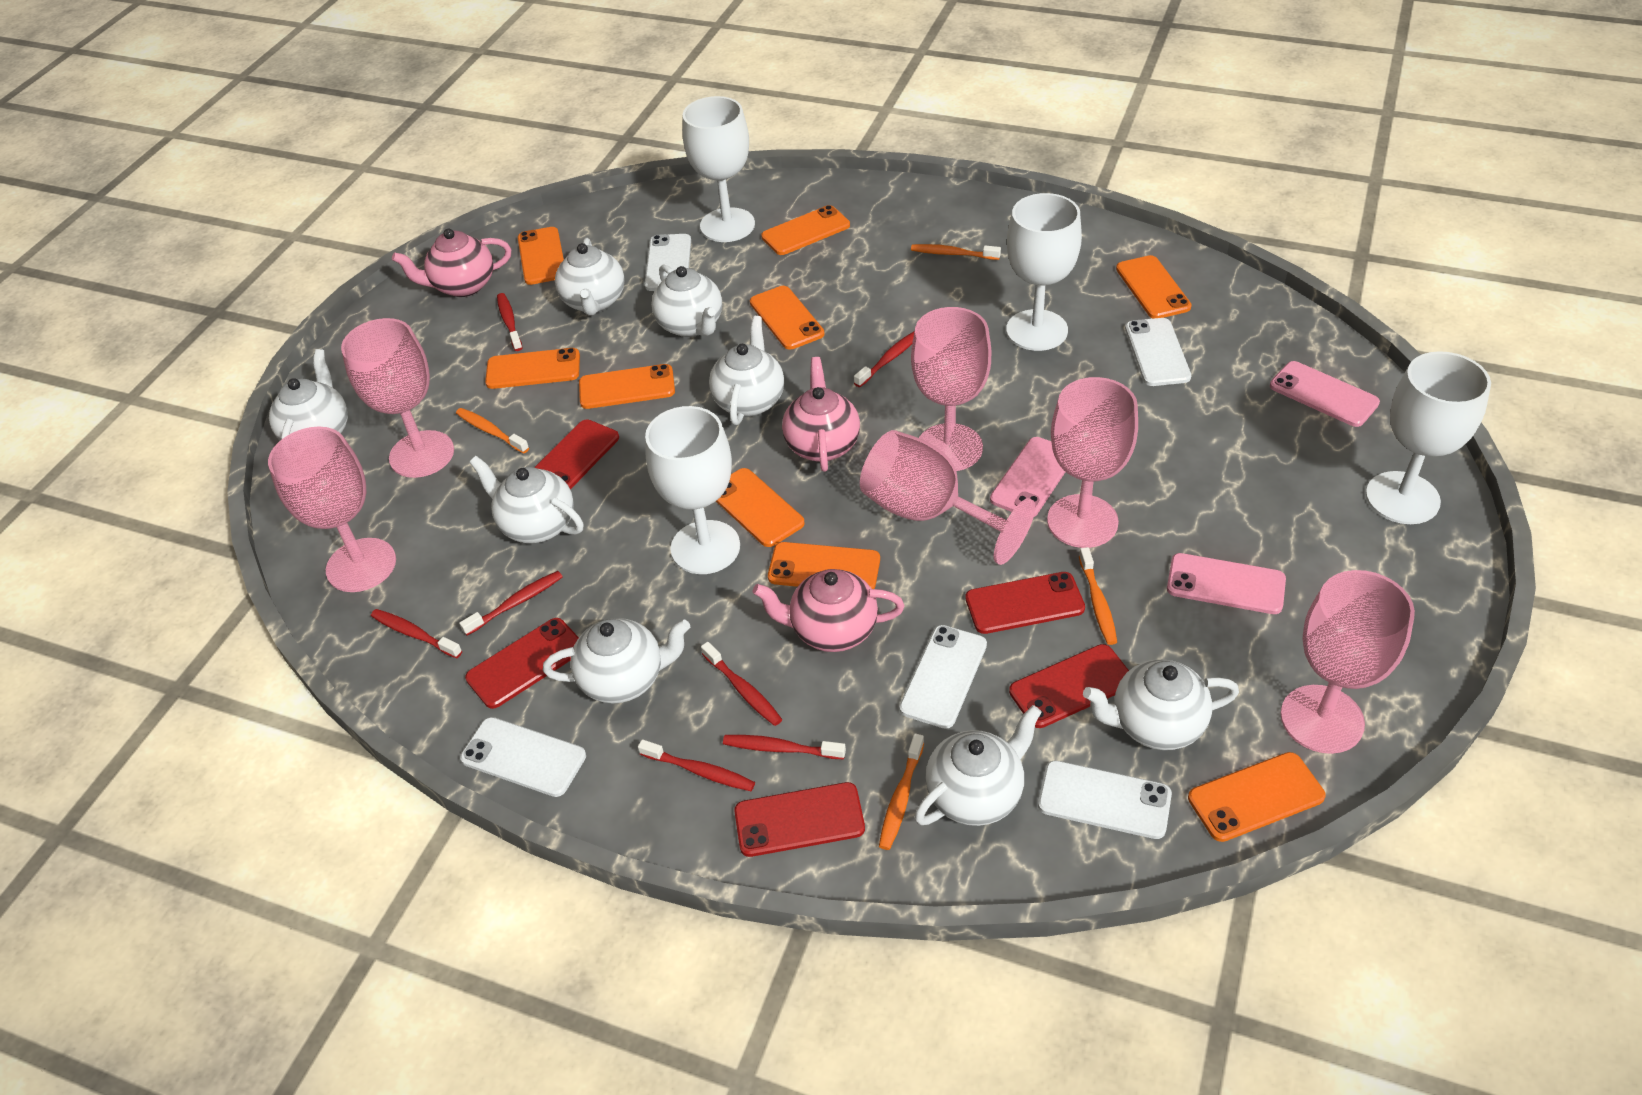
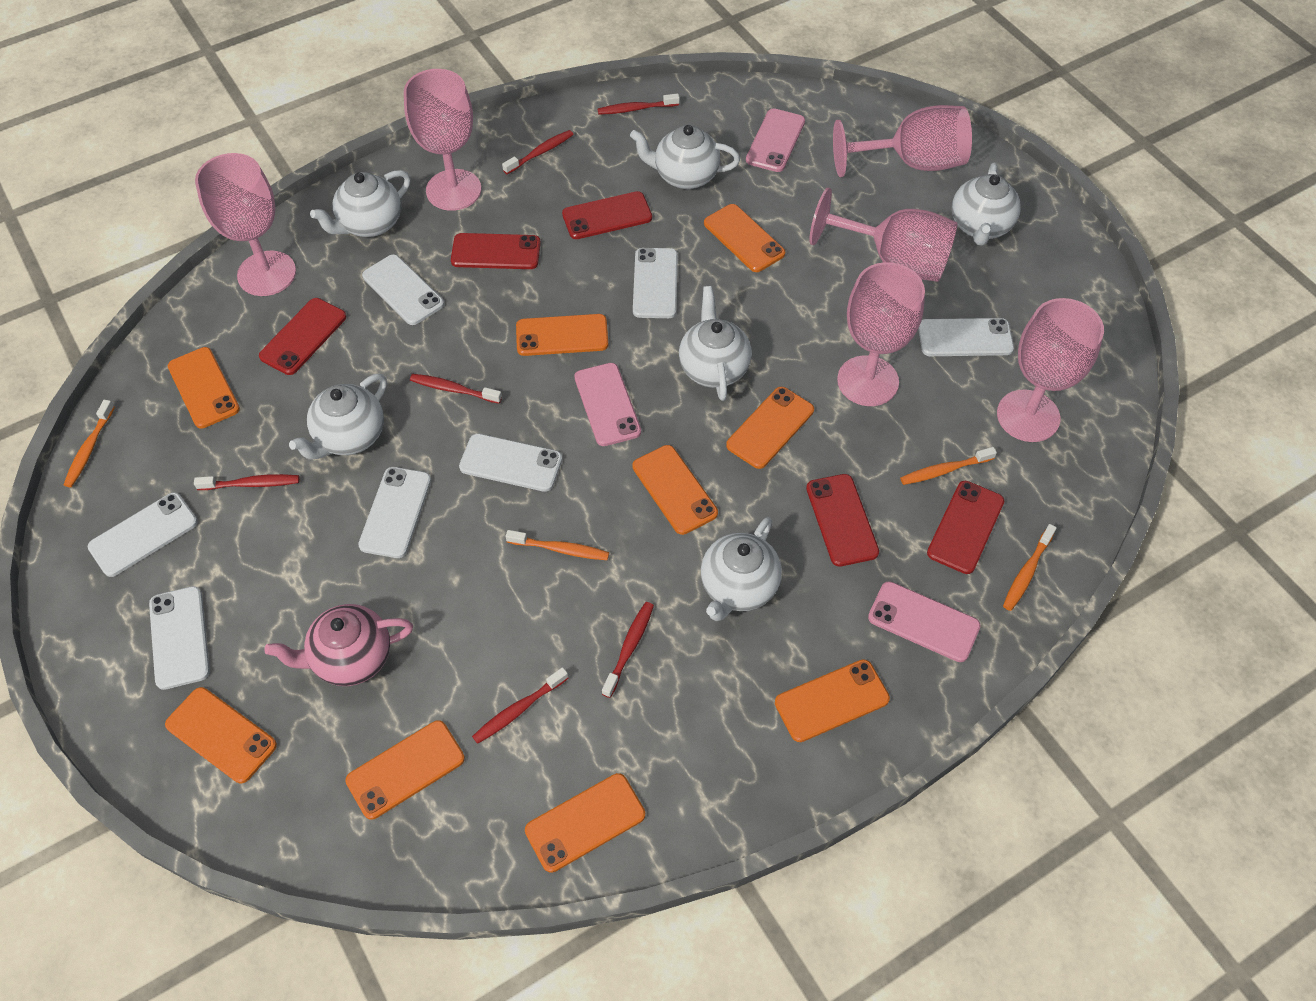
pink teapot: 3 -> 1
red toothbrush: 7 -> 6
white goblet: 4 -> 0
white phone: 5 -> 7
white teapot: 8 -> 6

